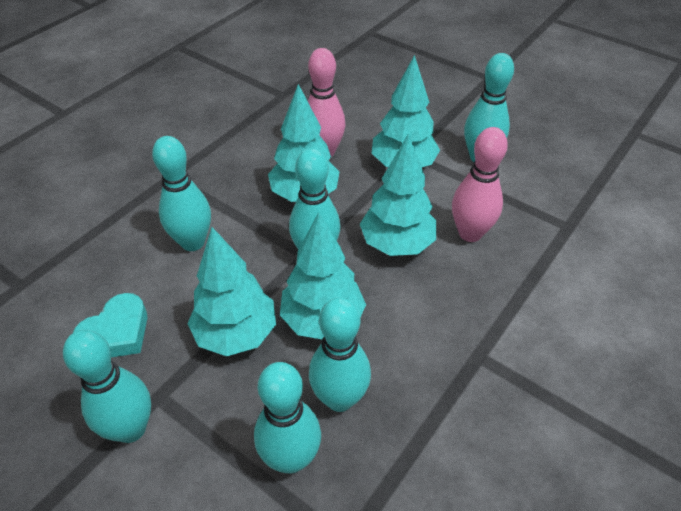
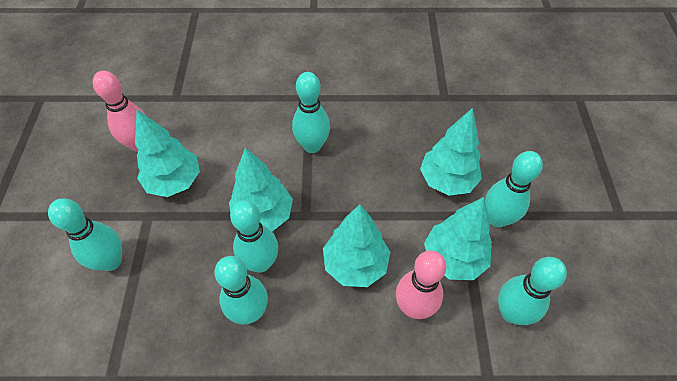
turquoise heart: 1 -> 0

